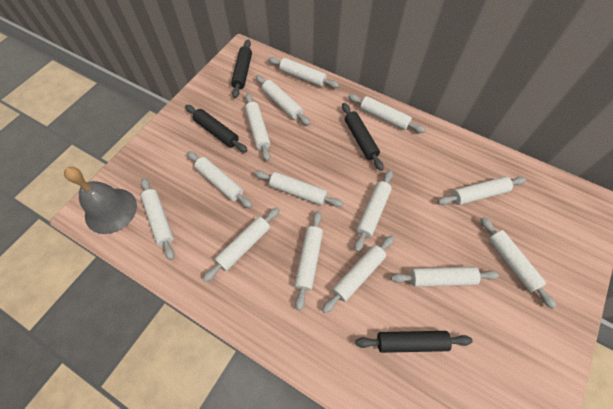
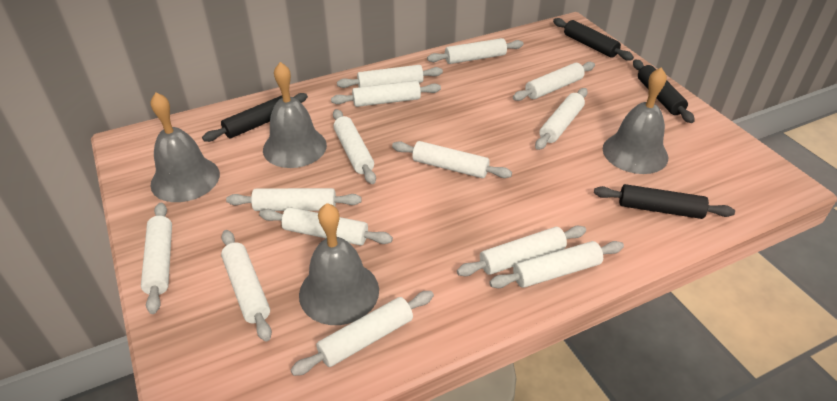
grey bell: 1 -> 4

